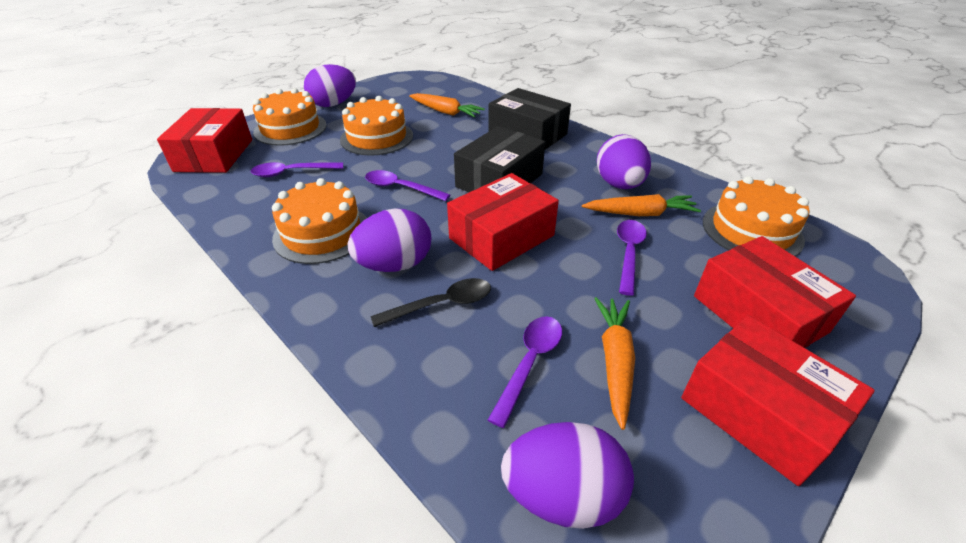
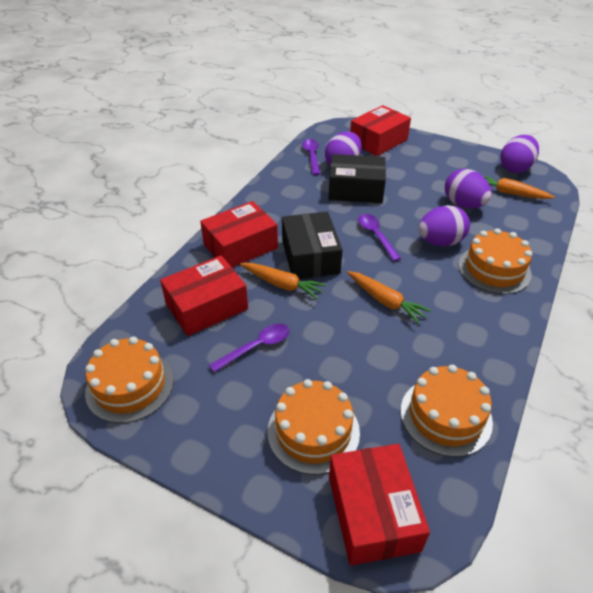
black spoon: 1 -> 0
purple spoon: 4 -> 3

